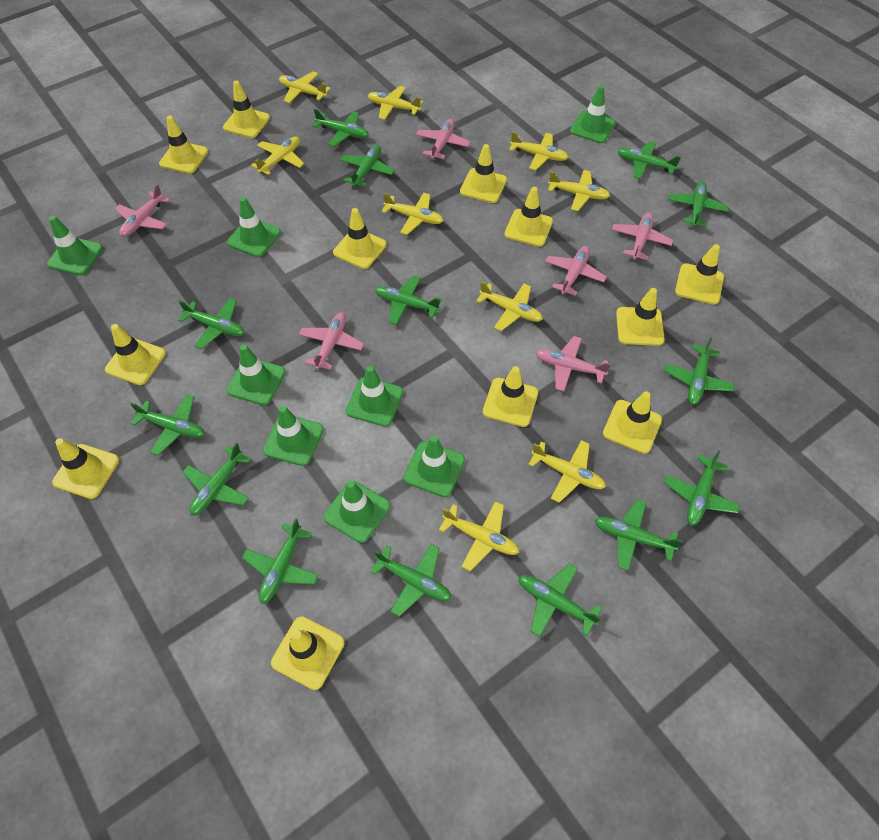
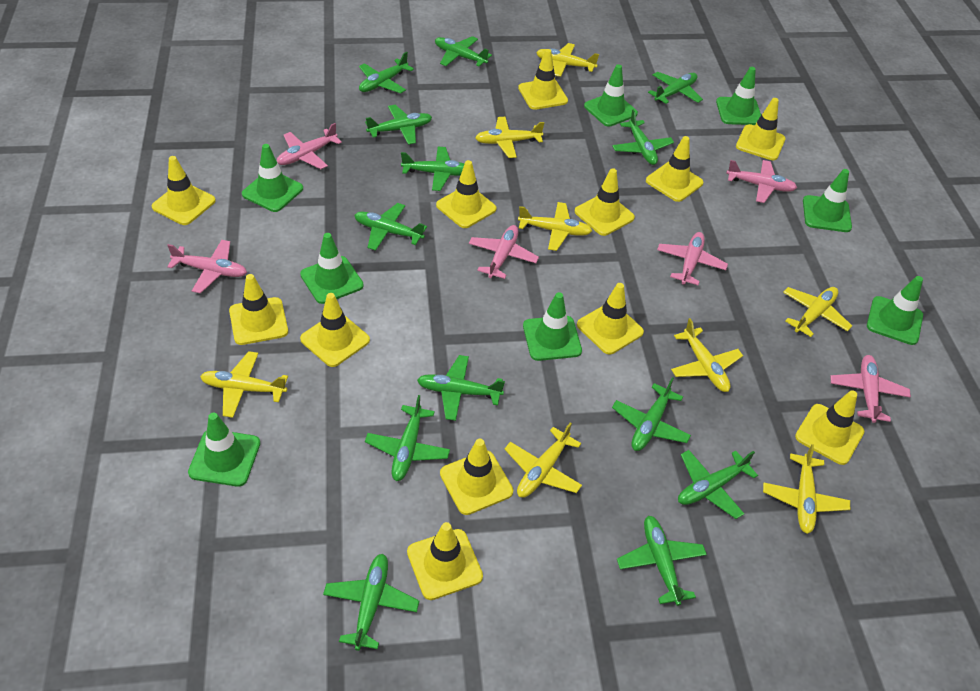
green plane: 14 -> 13
yellow plane: 9 -> 8

